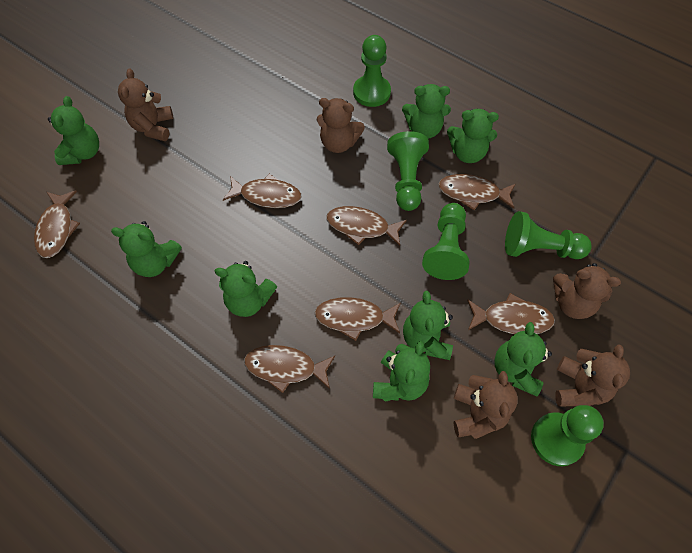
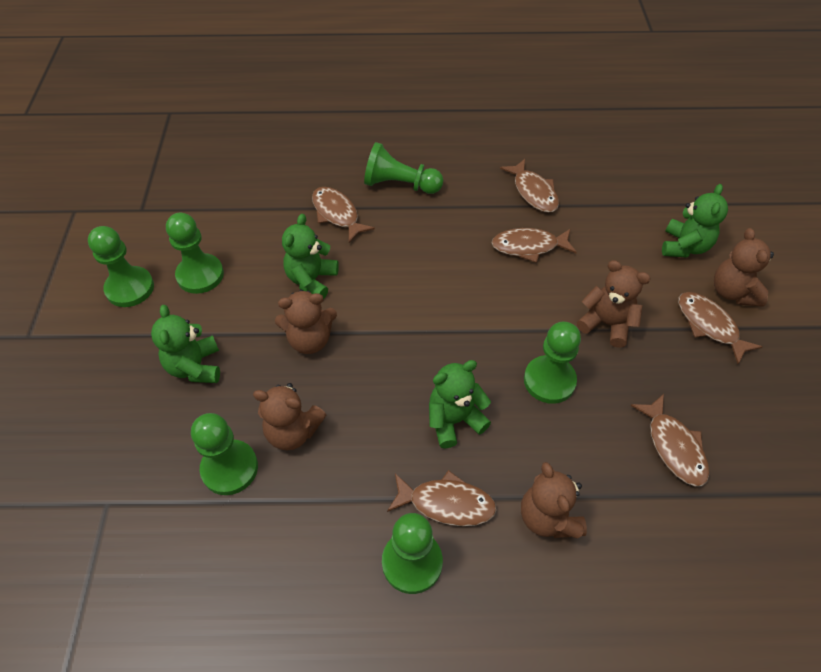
brown fish: 7 -> 6
green pawn: 5 -> 6
green teddy bear: 8 -> 4

